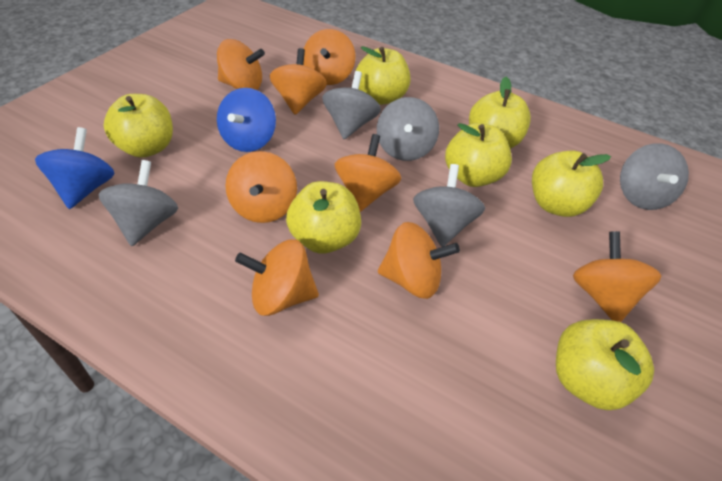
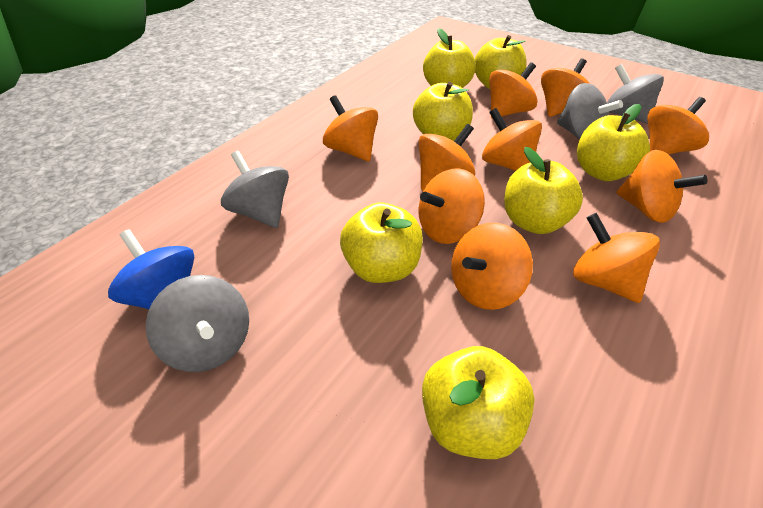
blue spinning top: 2 -> 1
grey spinning top: 5 -> 4
orange spinning top: 8 -> 10

